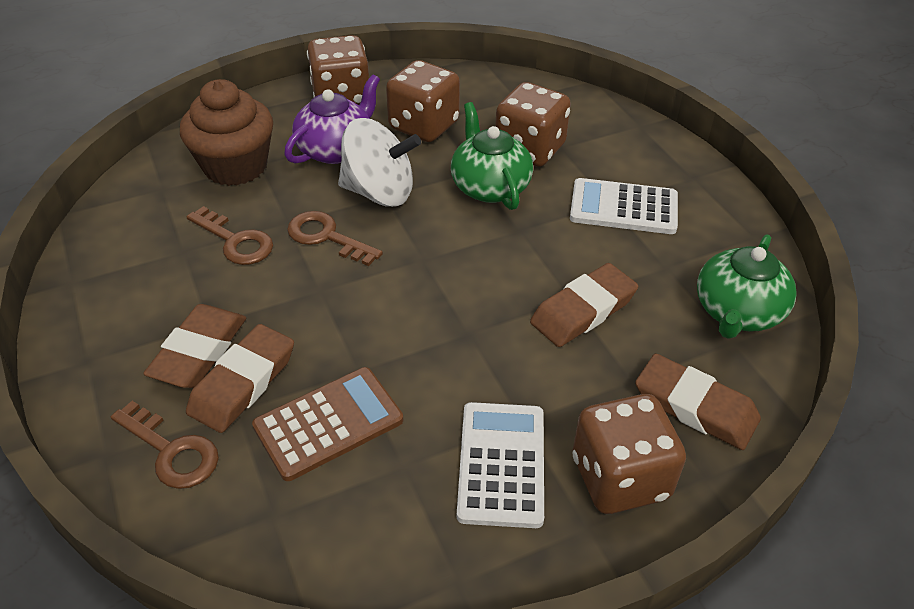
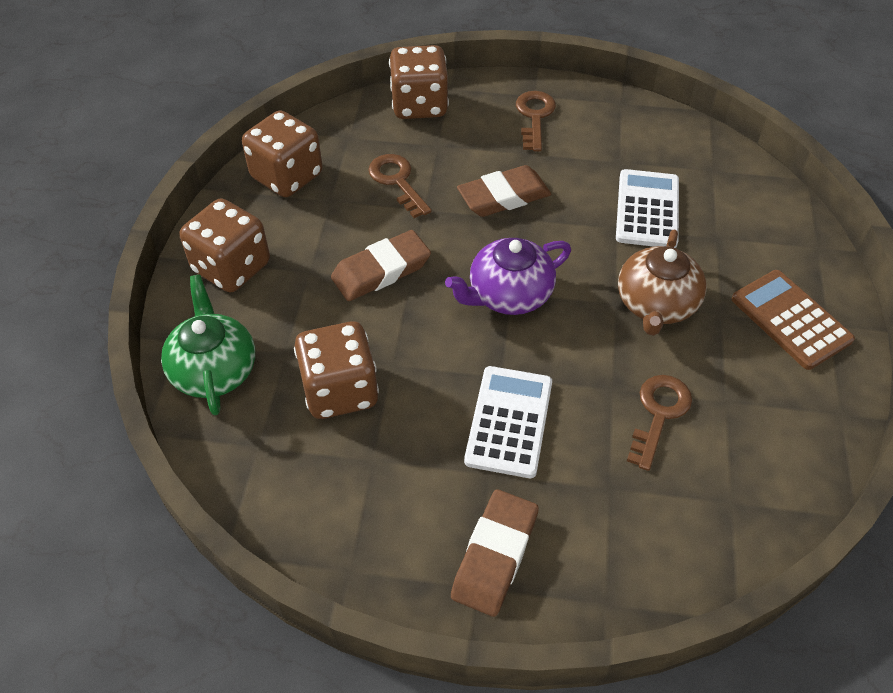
brown cupcake: 1 -> 0
brown eraser: 4 -> 3
brown teapot: 0 -> 1
green teapot: 2 -> 1
white spinning top: 1 -> 0

